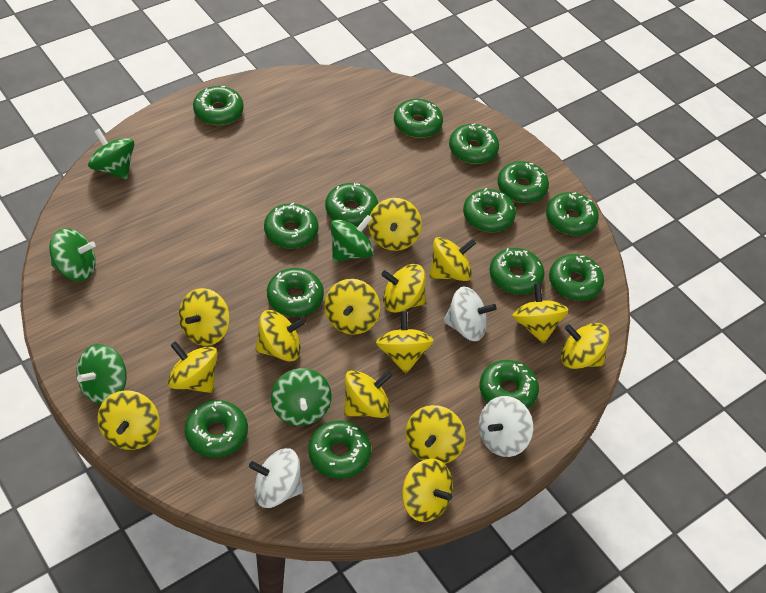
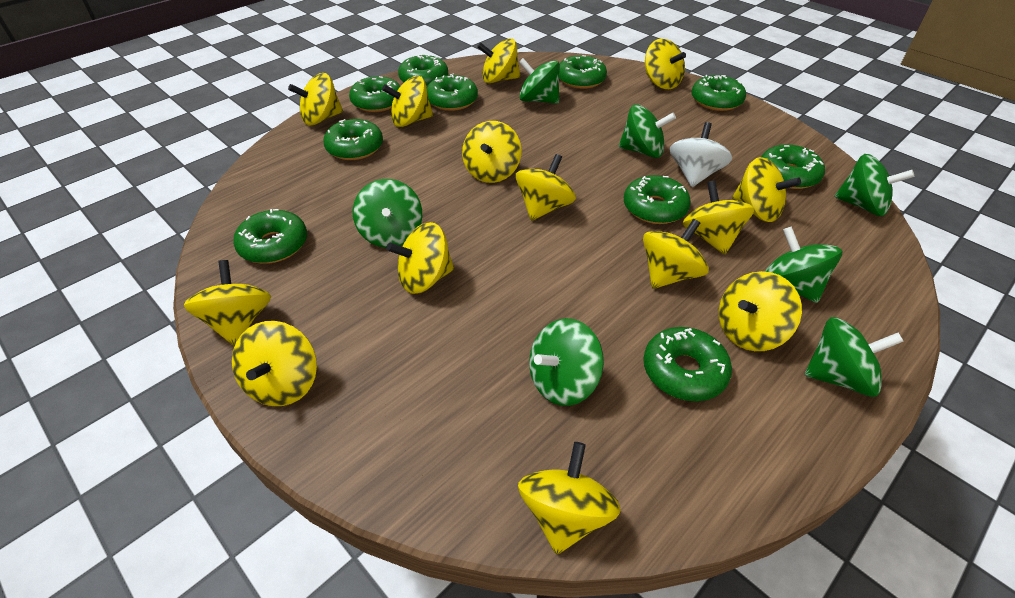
green donut: 14 -> 10
green spinning top: 5 -> 7
white spinning top: 3 -> 1

